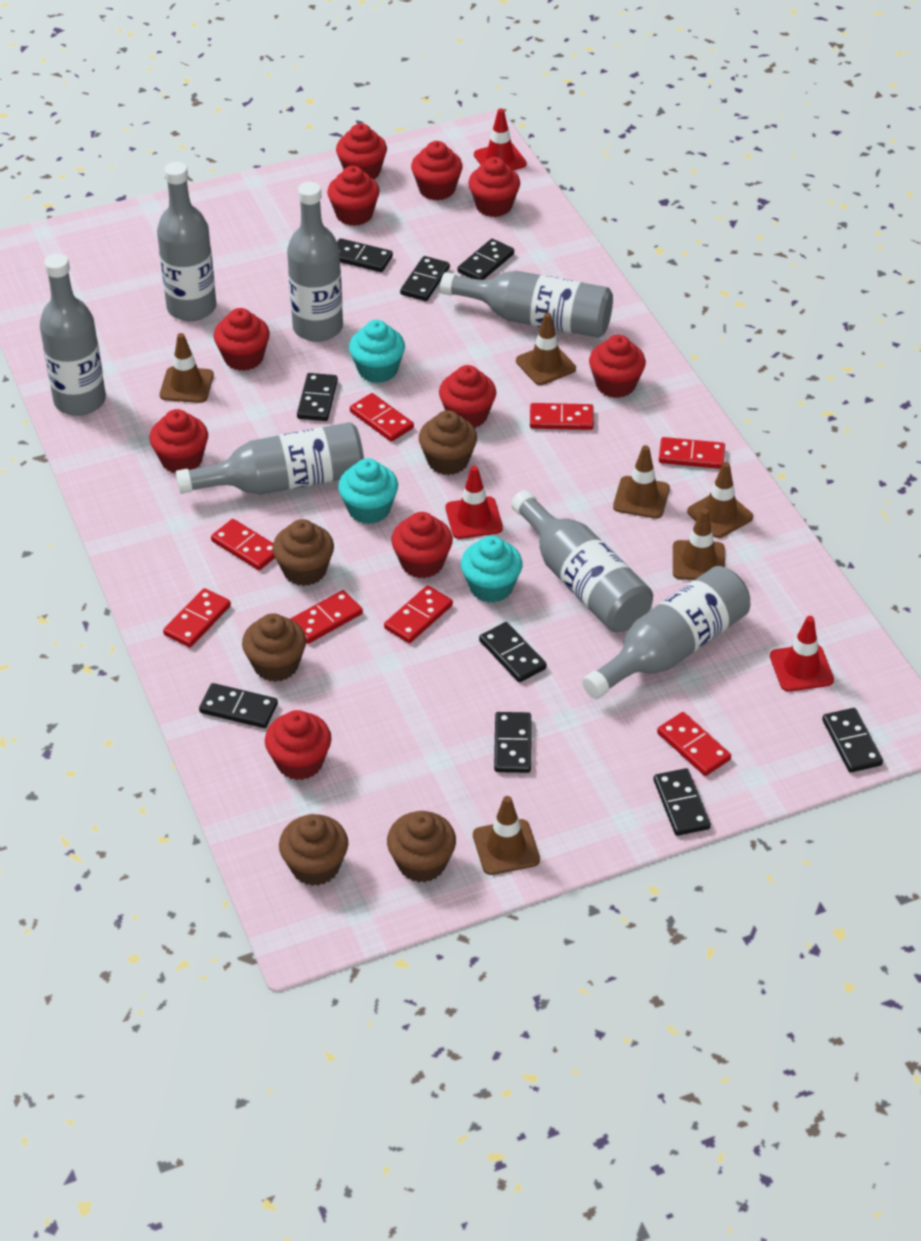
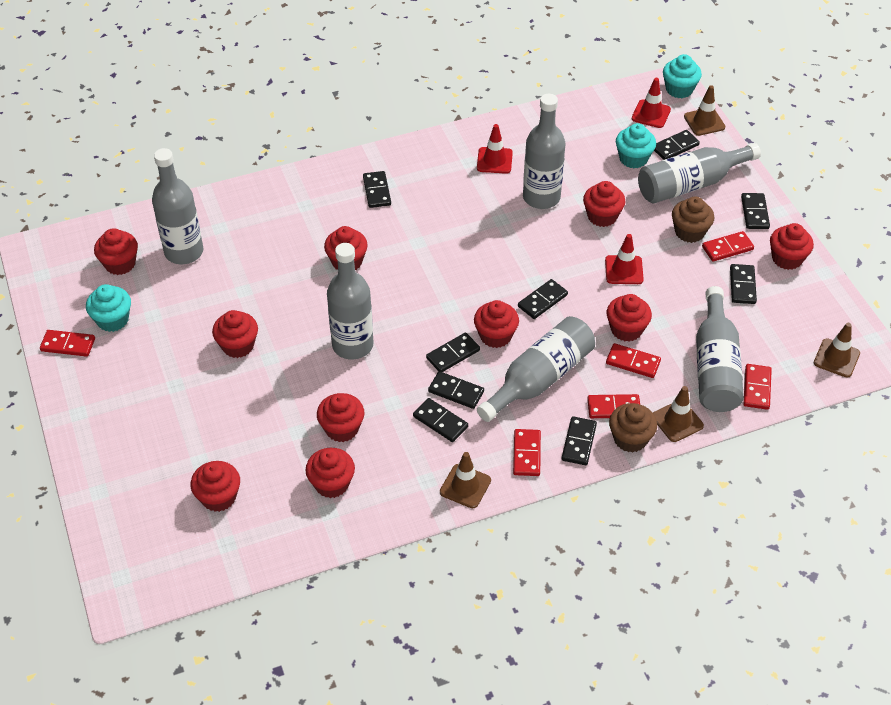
brown cupcake: 5 -> 2
brown traffic cone: 6 -> 4
grey bottle: 7 -> 6
red domino: 8 -> 6

